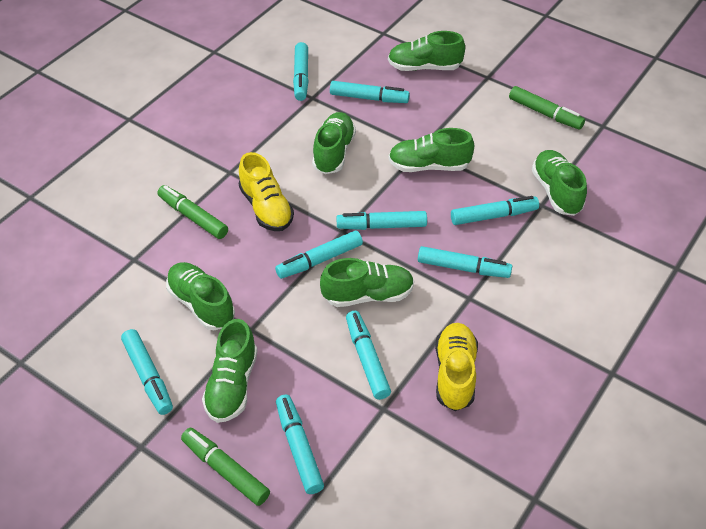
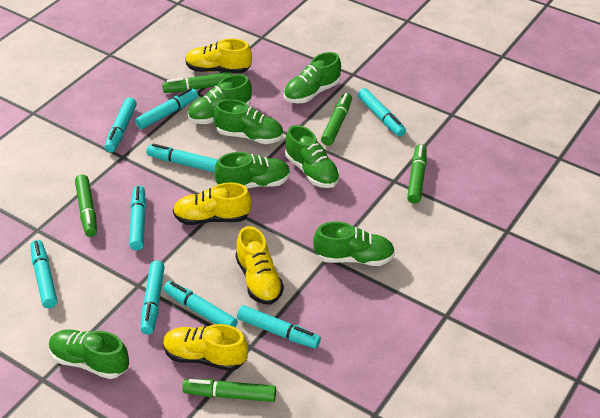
green marker: 3 -> 5
yellow shoe: 2 -> 4

